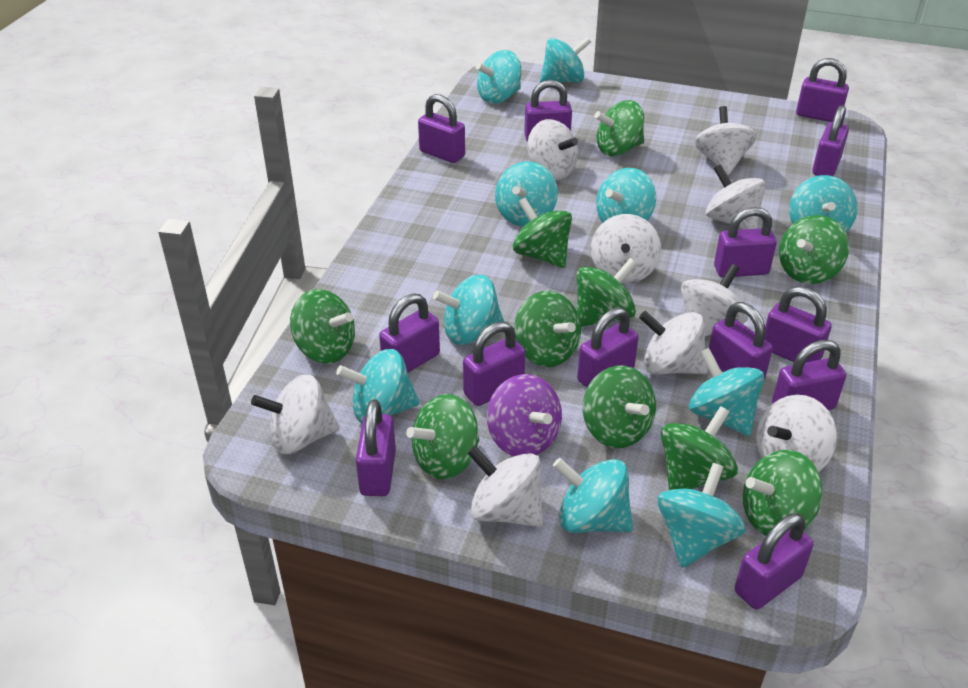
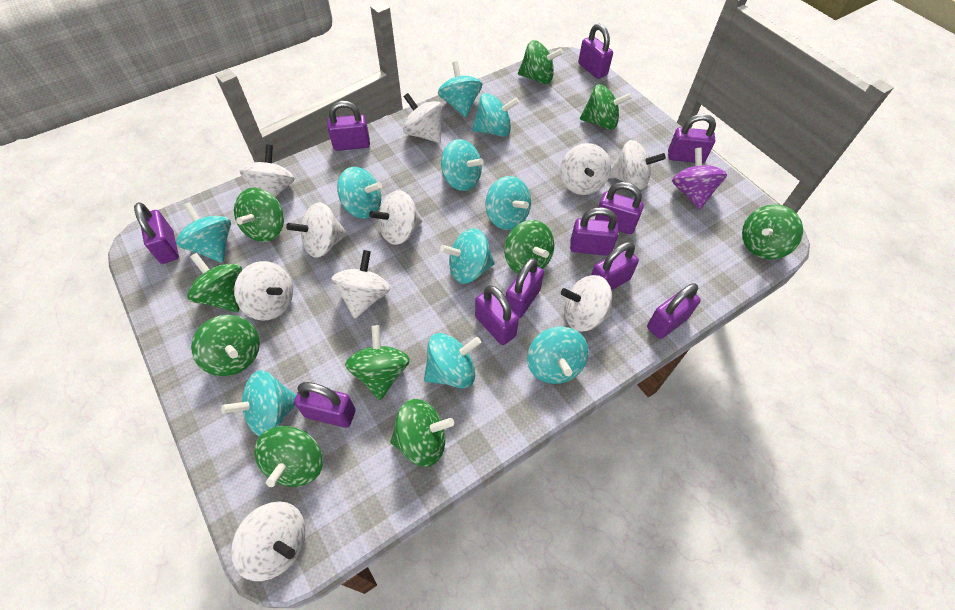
purple padlock: 13 -> 11
white spinning top: 9 -> 10

